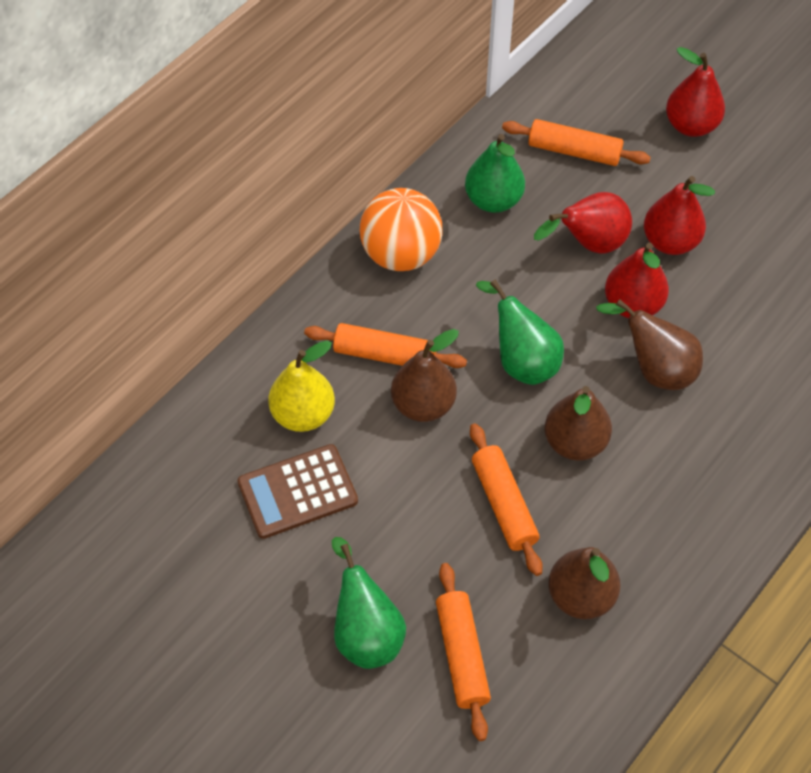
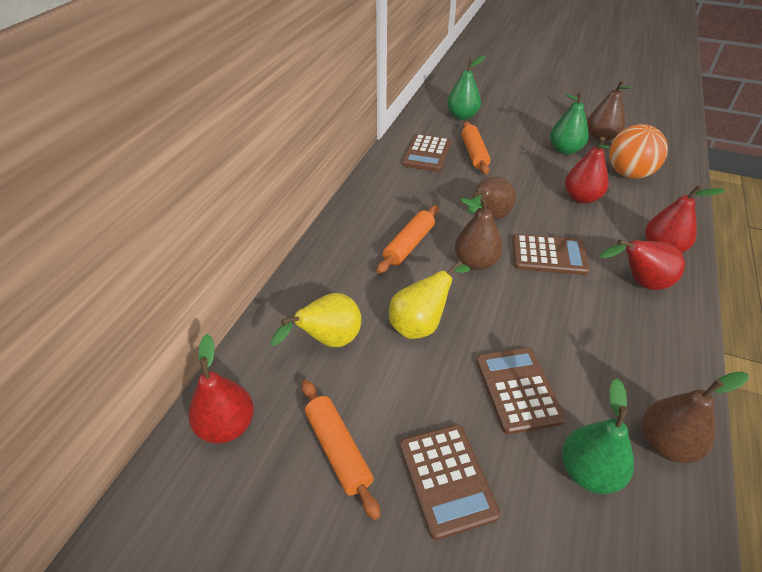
brown calculator: 1 -> 4
orange rolling pin: 4 -> 3
yellow pear: 1 -> 2

